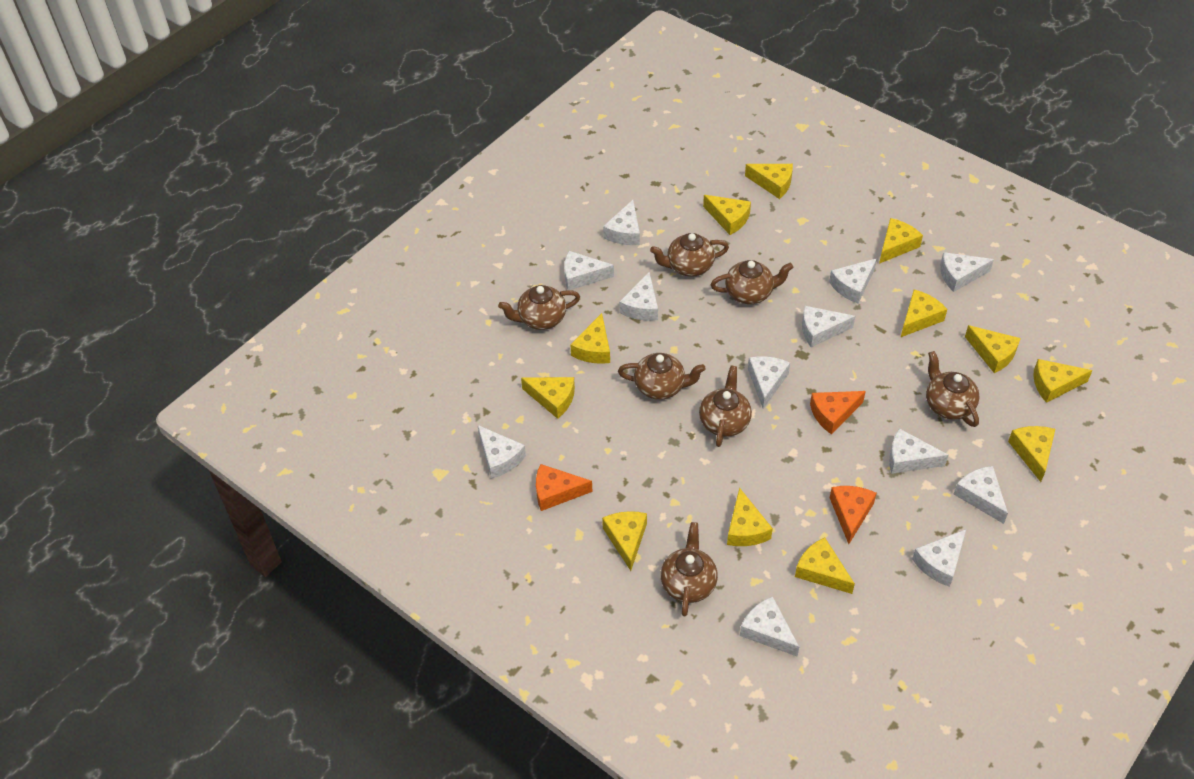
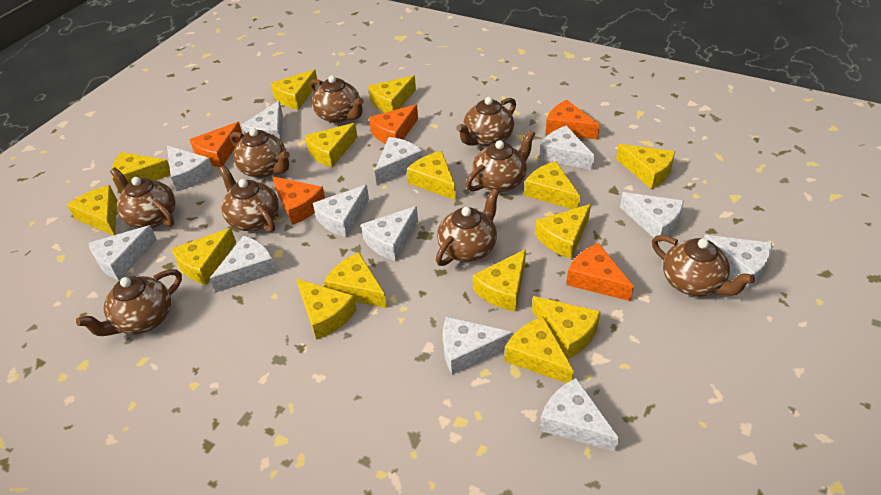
brown teapot: 7 -> 9
orange cheese: 3 -> 5
yellow cheese: 12 -> 15

